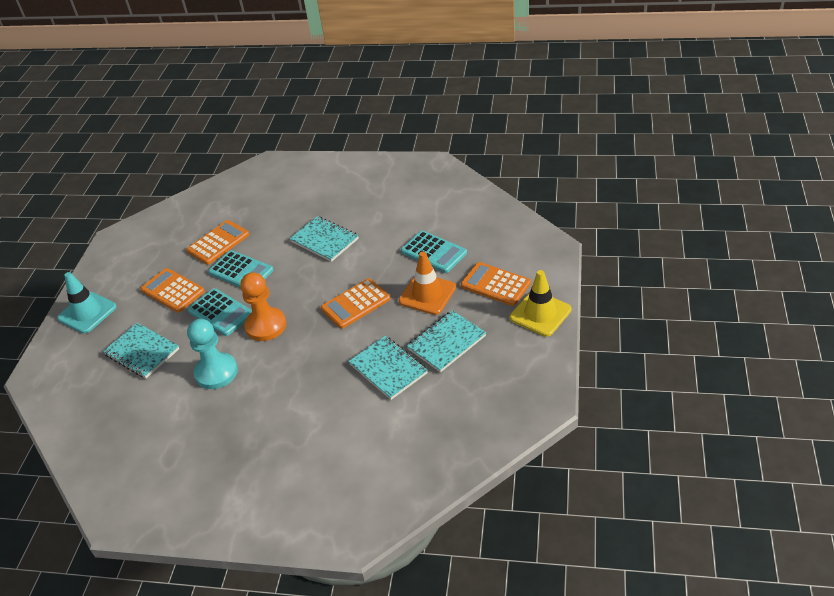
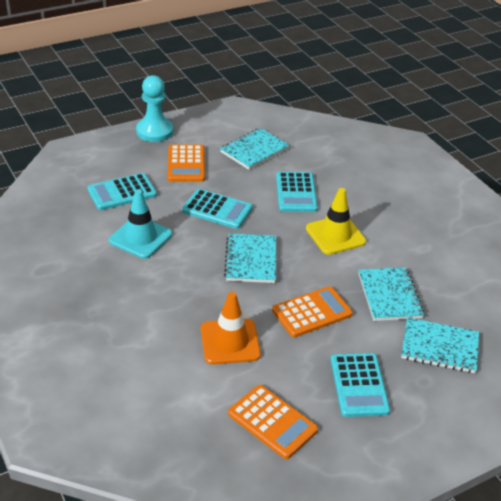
orange calculator: 4 -> 3
orange pawn: 1 -> 0
turquoise calculator: 3 -> 4

